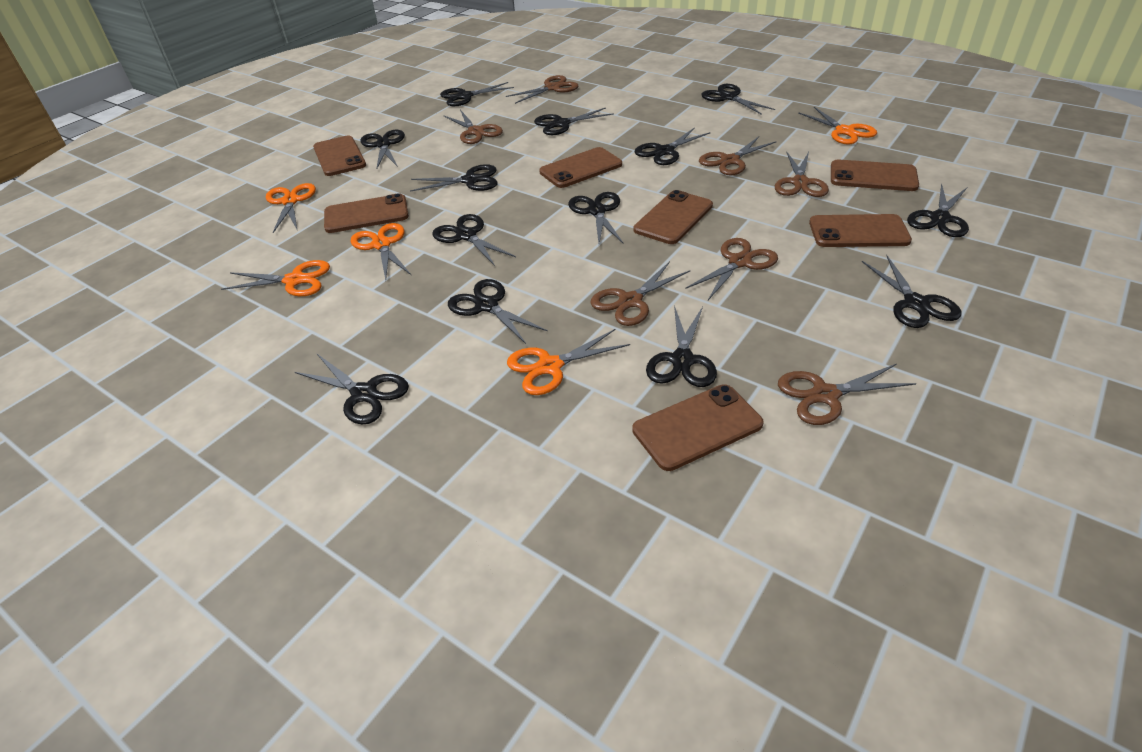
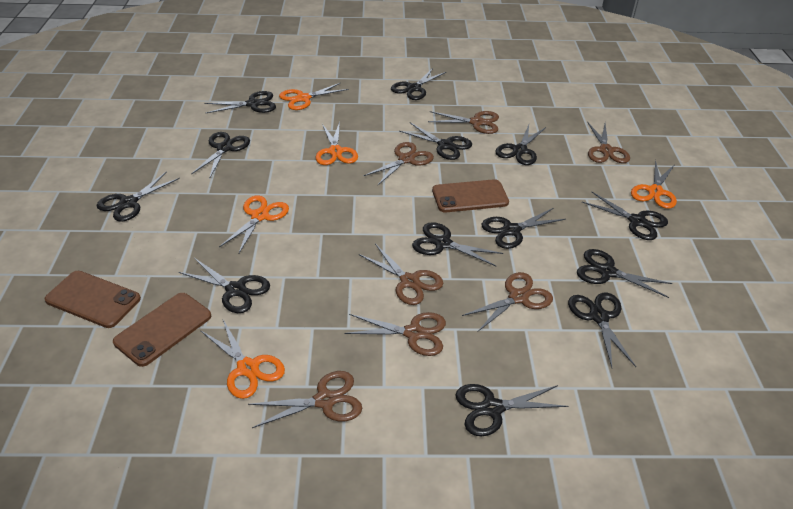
brown phone: 7 -> 3

